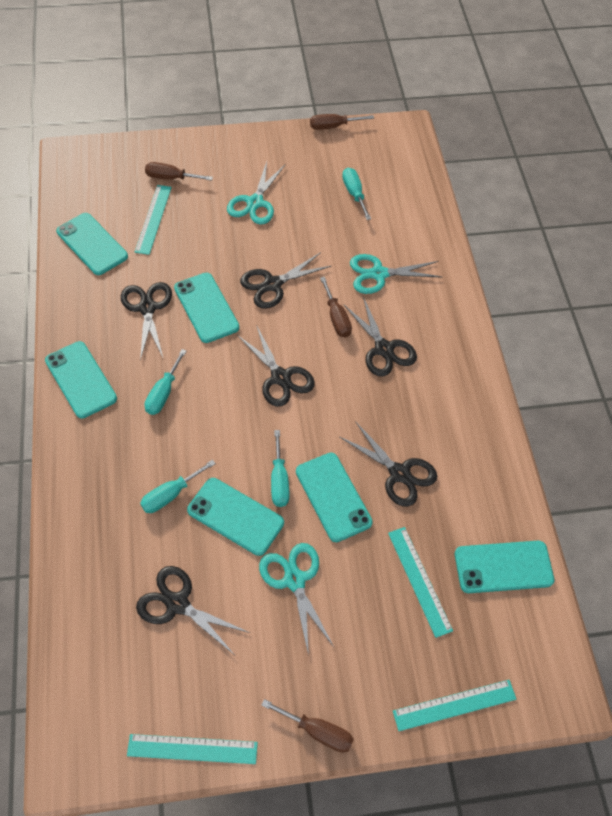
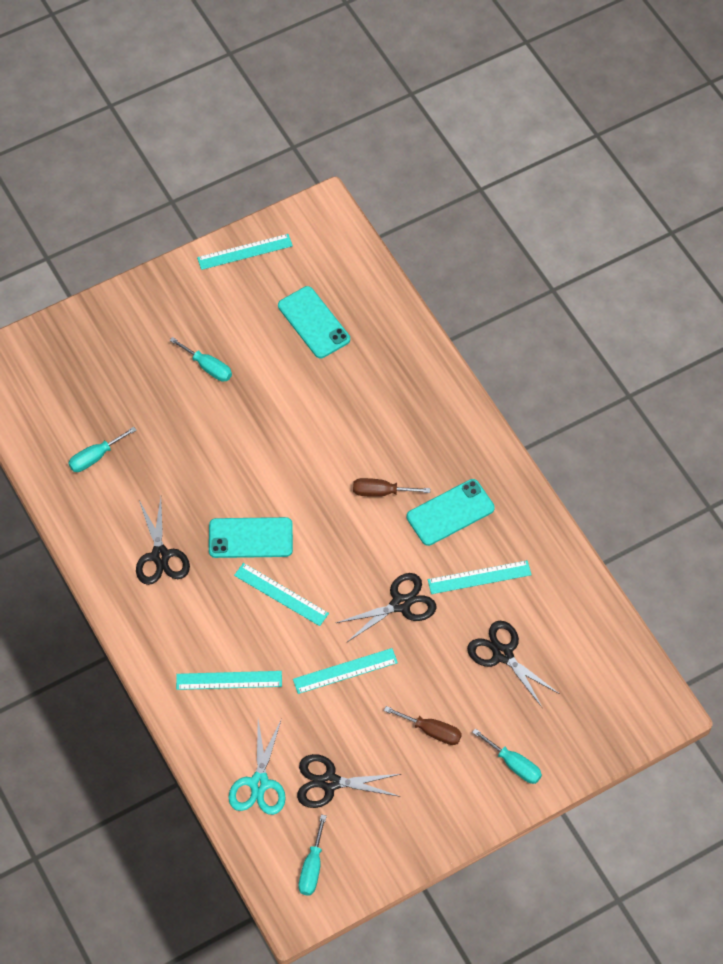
black scissors: 6 -> 4
brown screwdriver: 4 -> 2
turquoise phone: 6 -> 3
turquoise ruler: 4 -> 5
turquoise scissors: 3 -> 1

